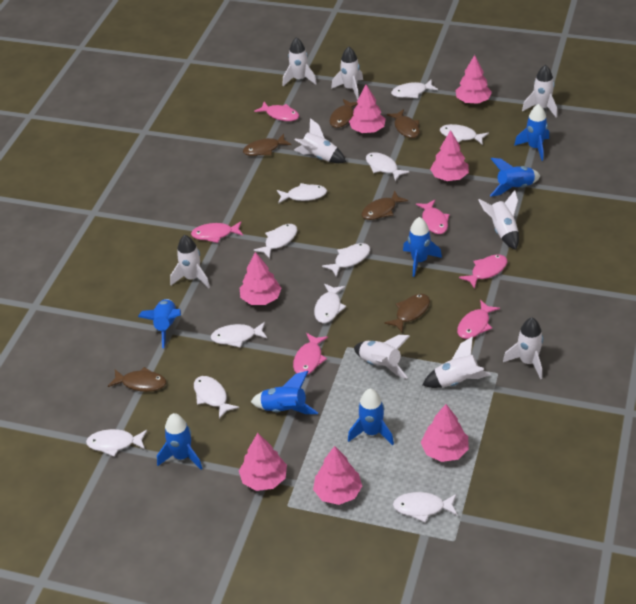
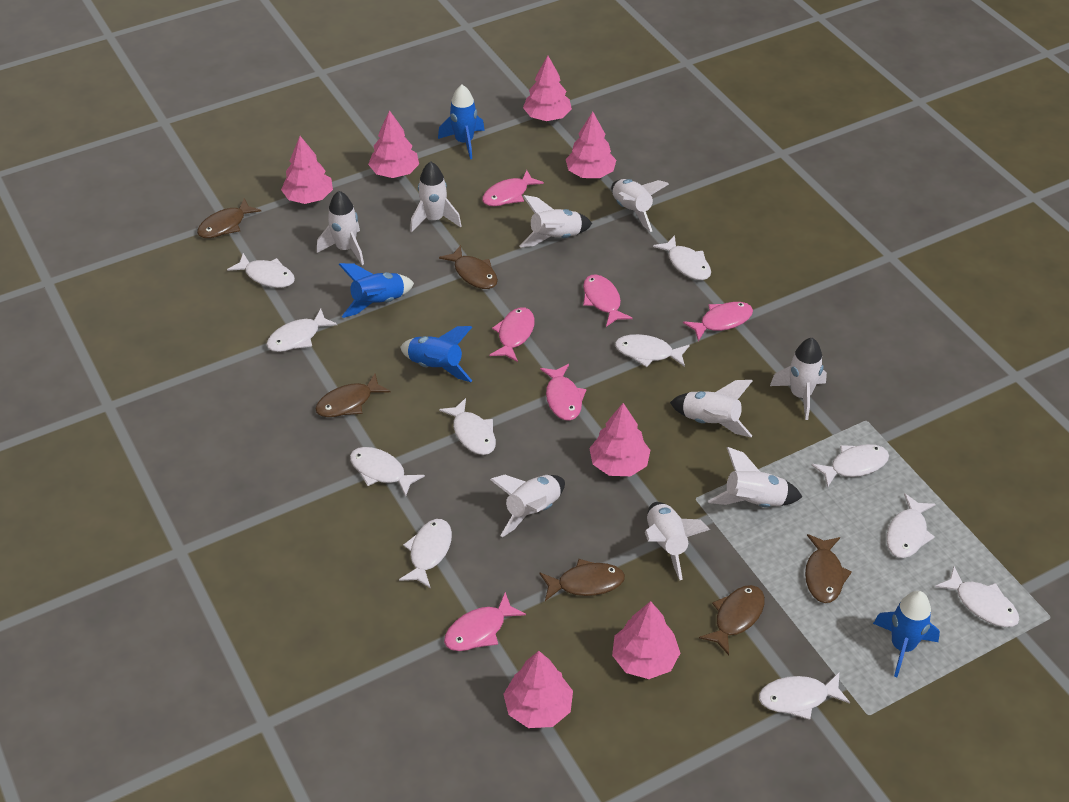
blue rocket: 7 -> 4

